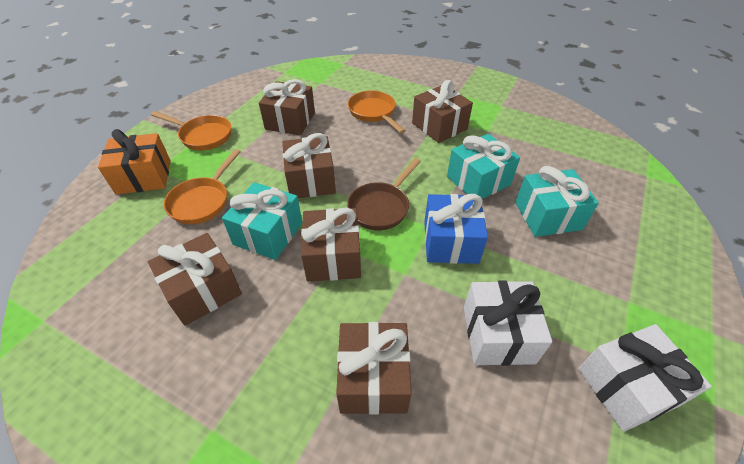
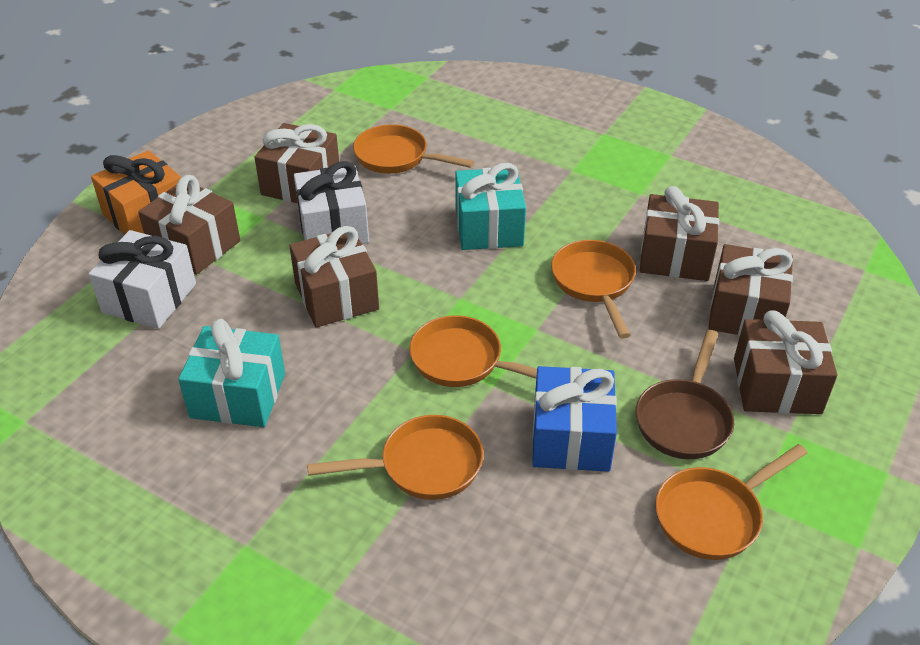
orange pan: 3 -> 5
turquoise gift: 3 -> 2

